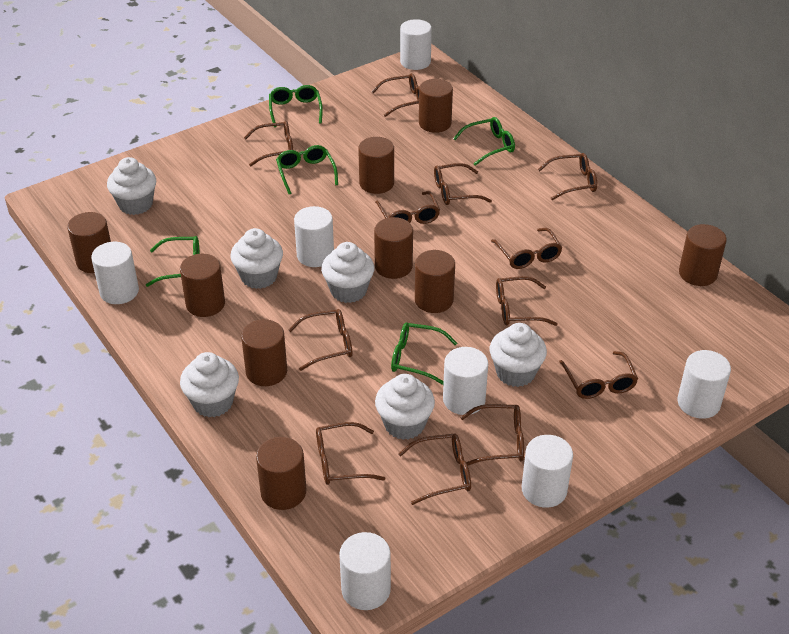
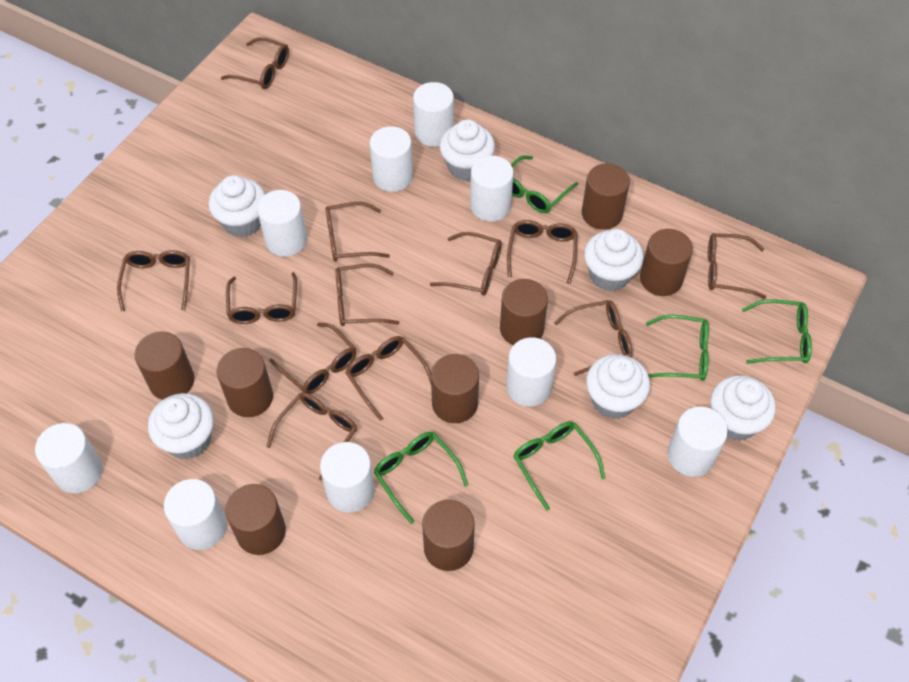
brown cylinder: 9 -> 8
white cylinder: 7 -> 9

